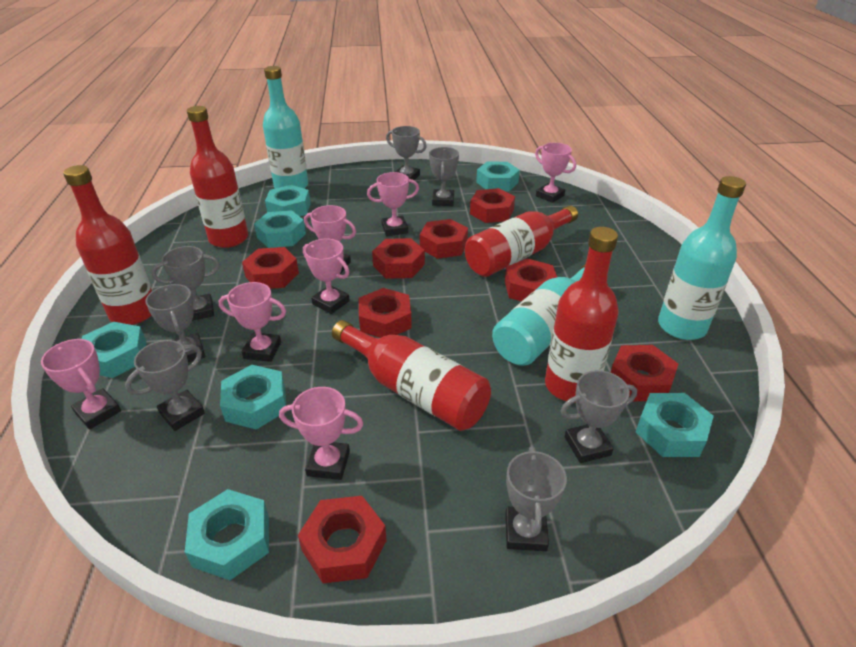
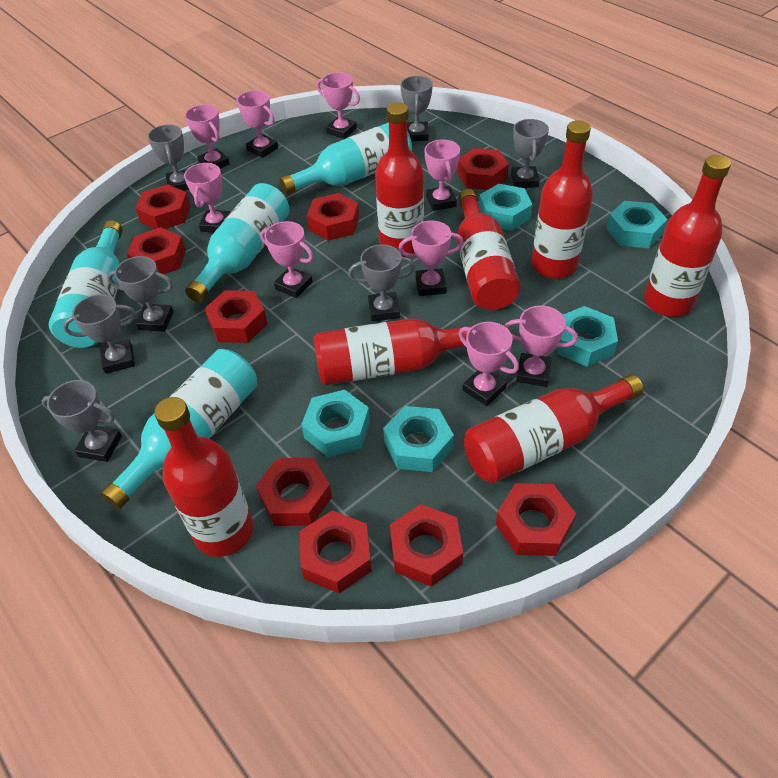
pink trophy: 7 -> 9
red bottle: 5 -> 7
red nut: 8 -> 9
turquoise bottle: 3 -> 4
turquoise nut: 7 -> 5

